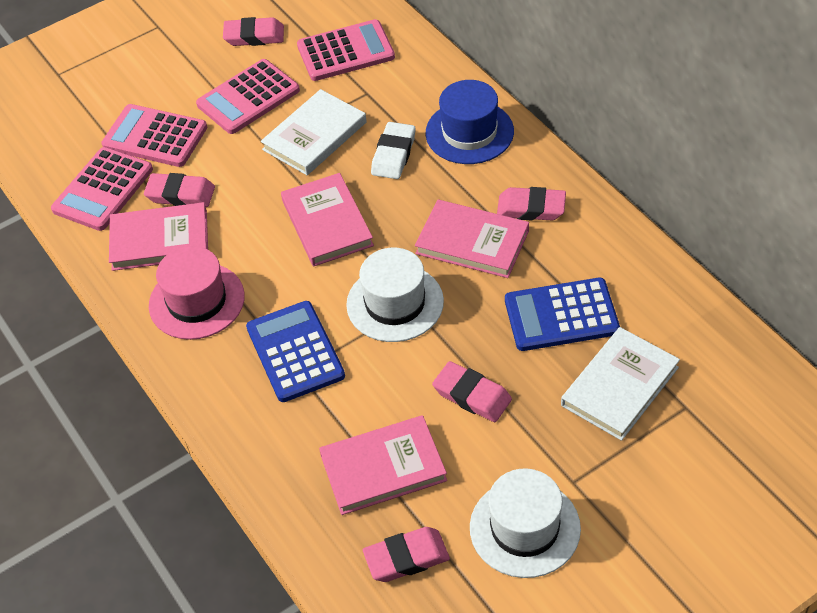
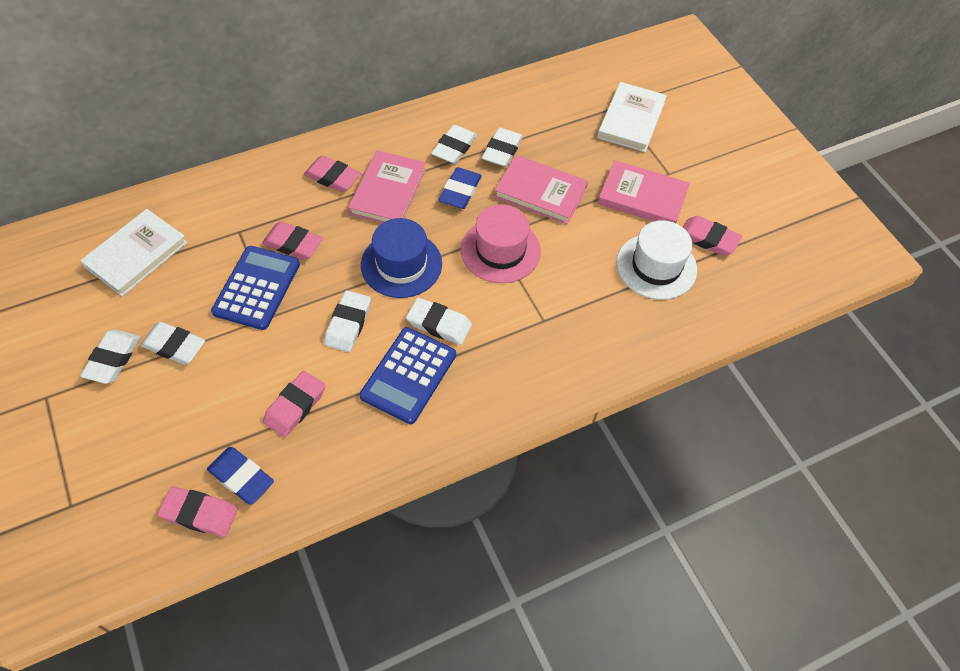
blue eraser: 0 -> 2
pink book: 4 -> 3
pink calculator: 4 -> 0
white eraser: 1 -> 6
white hat: 2 -> 1

